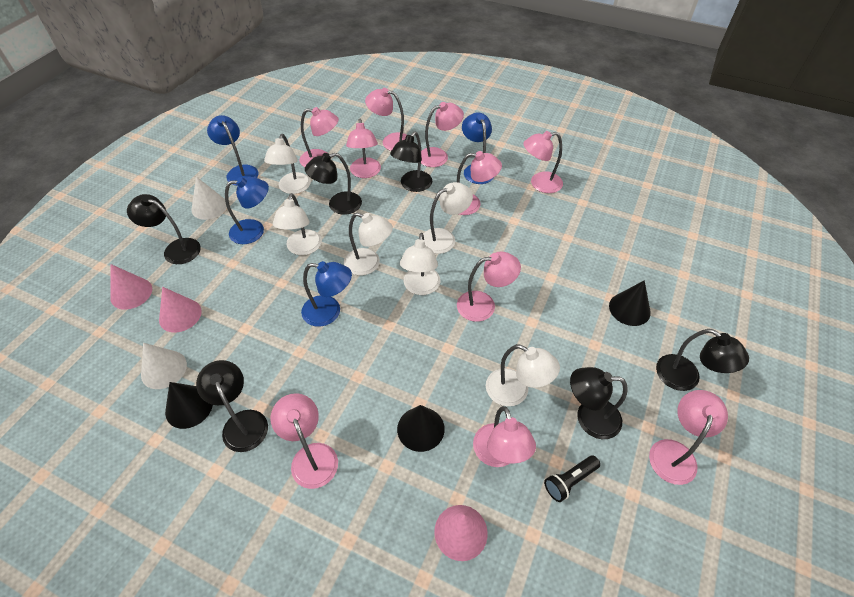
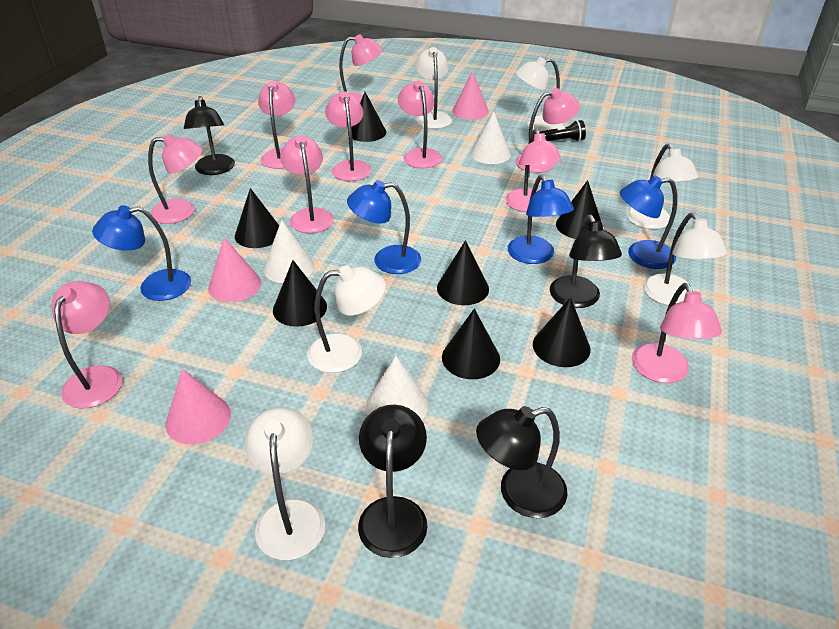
black cone: 3 -> 7
black lamp: 6 -> 4
white cone: 2 -> 3

